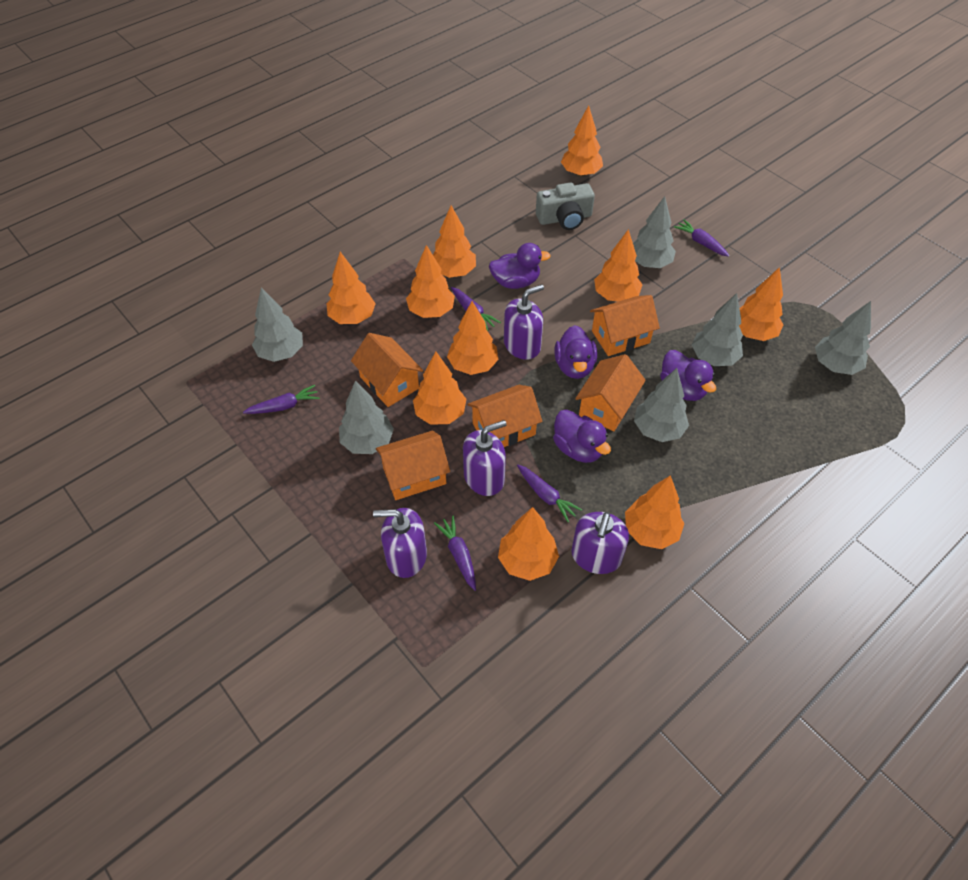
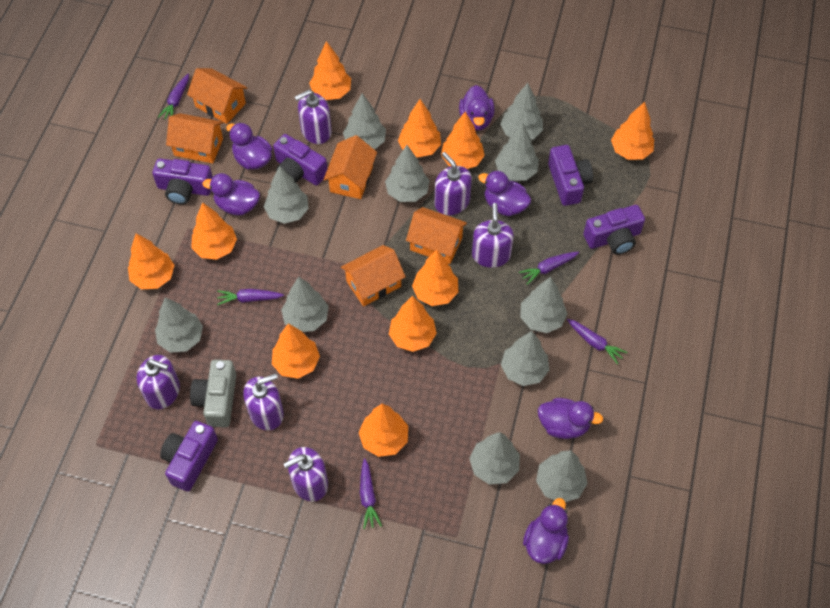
grey tree: 6 -> 11
purple camera: 0 -> 5
purple duck: 4 -> 6
purple soap dispenser: 4 -> 6

